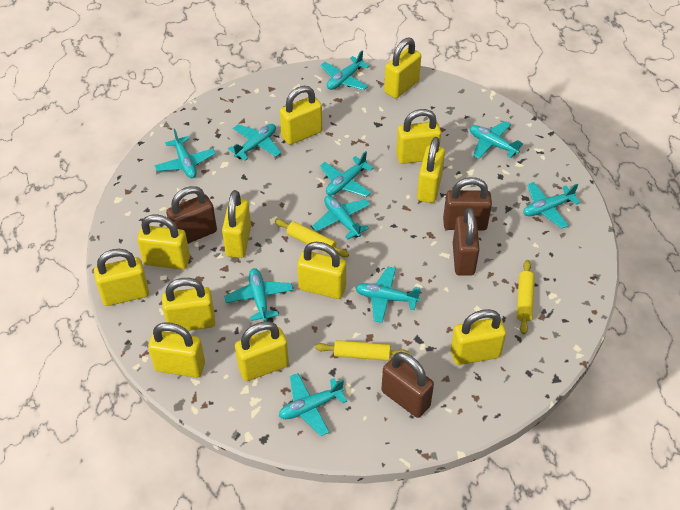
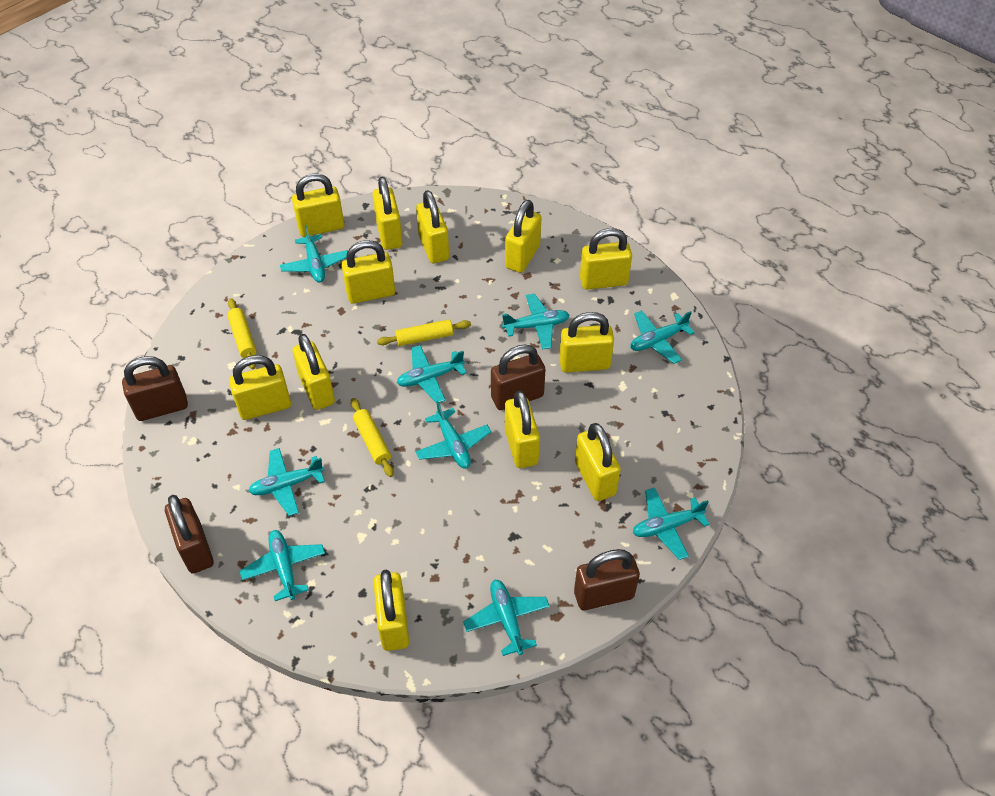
turquoise plane: 10 -> 9

